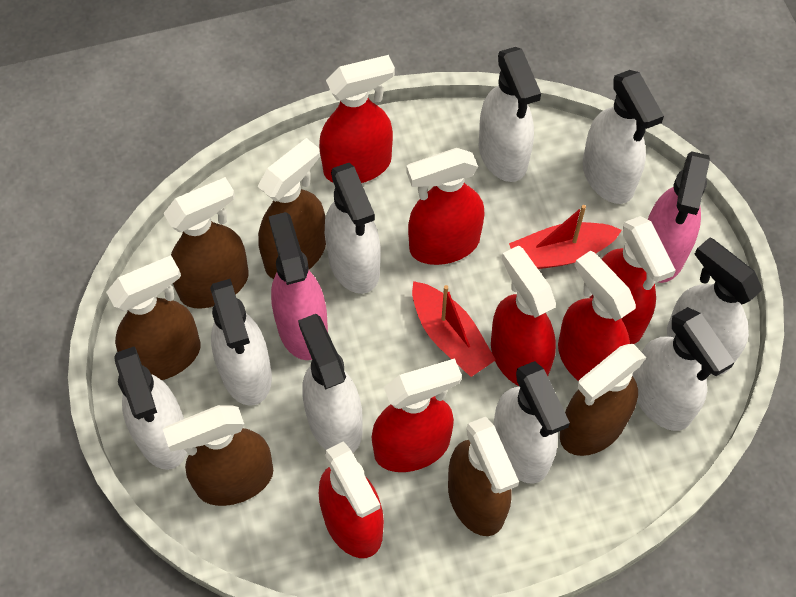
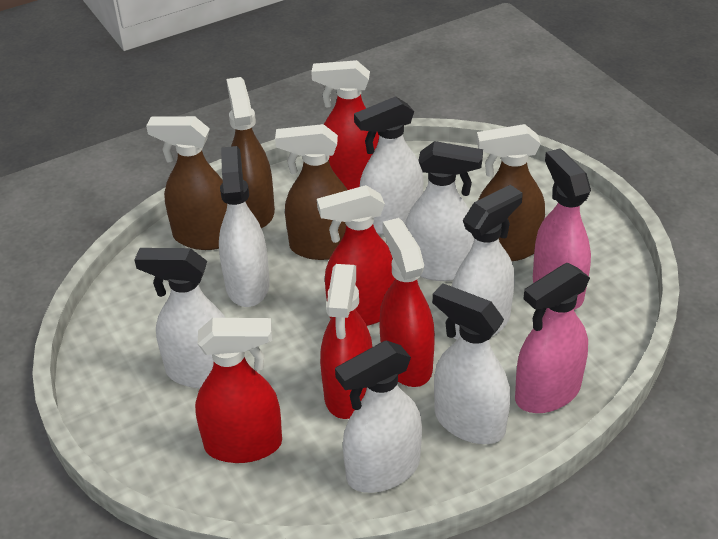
brown spray bottle: 6 -> 4
red boat: 2 -> 0
red spray bottle: 7 -> 5
white spray bottle: 9 -> 7

